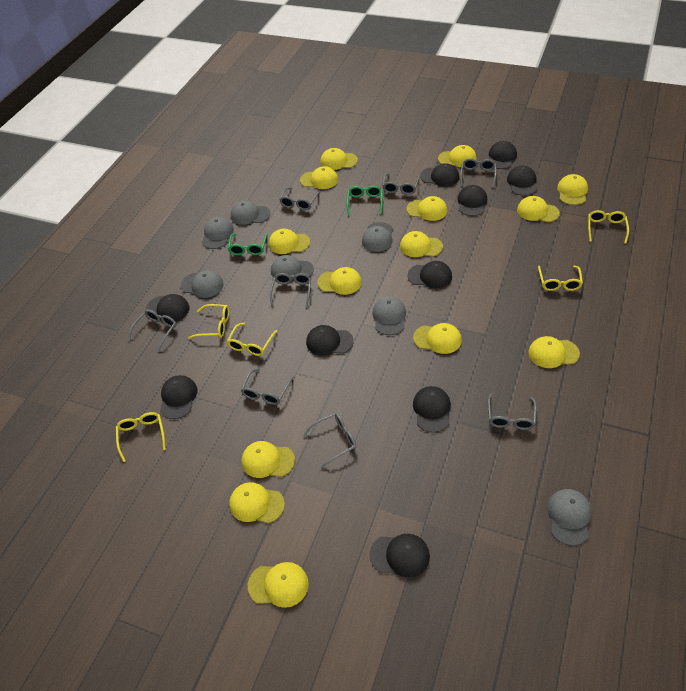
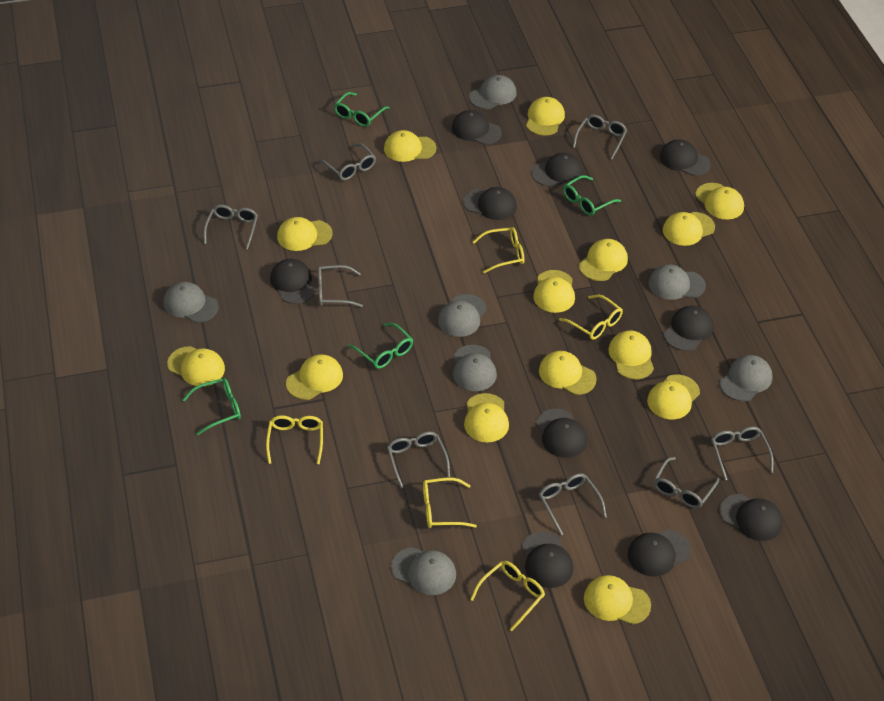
green glasses: 2 -> 4

